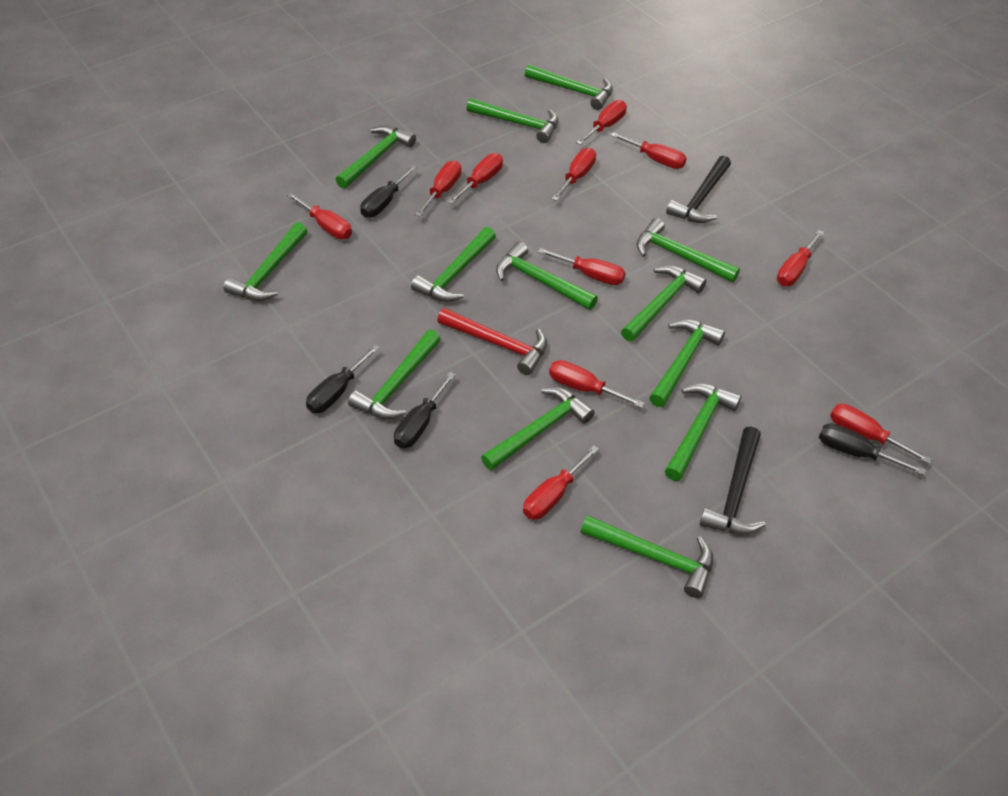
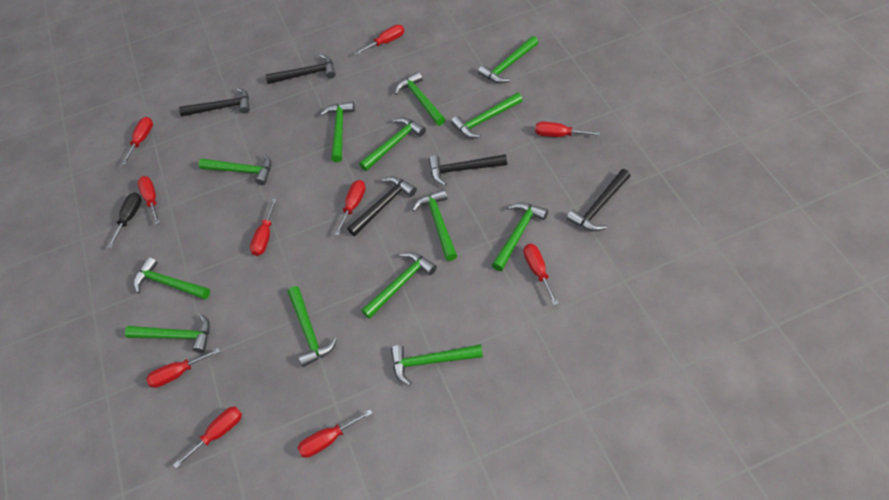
black hammer: 2 -> 5
black screwdriver: 4 -> 1
red hammer: 1 -> 0
red screwdriver: 11 -> 10

